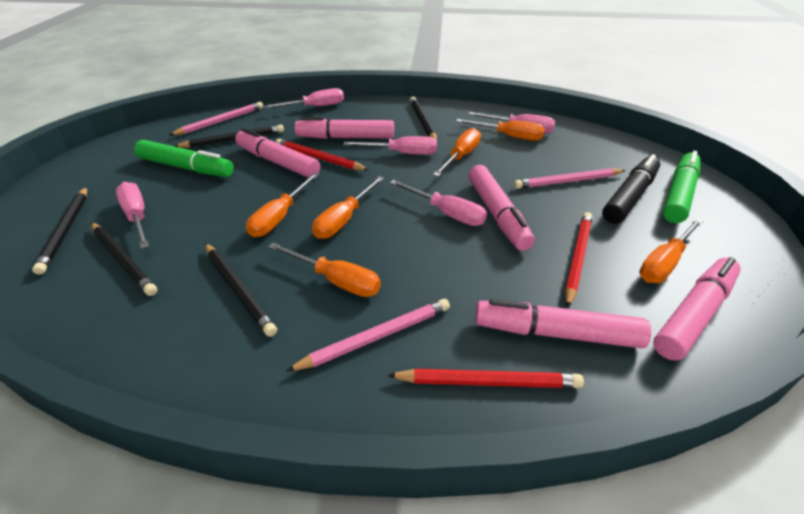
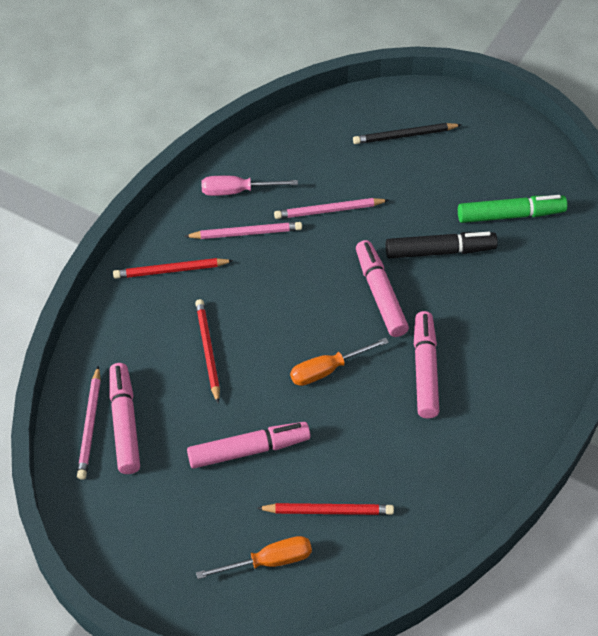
black pencil: 5 -> 1
green marker: 2 -> 1
orange screwdriver: 6 -> 2
pink marker: 5 -> 4
pink screwdriver: 5 -> 1

